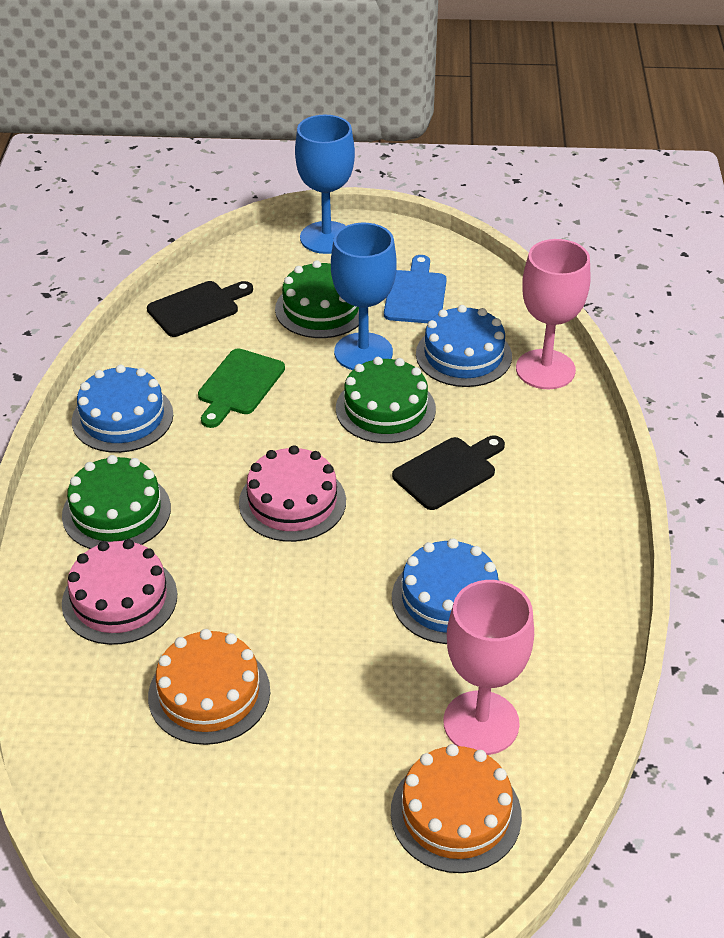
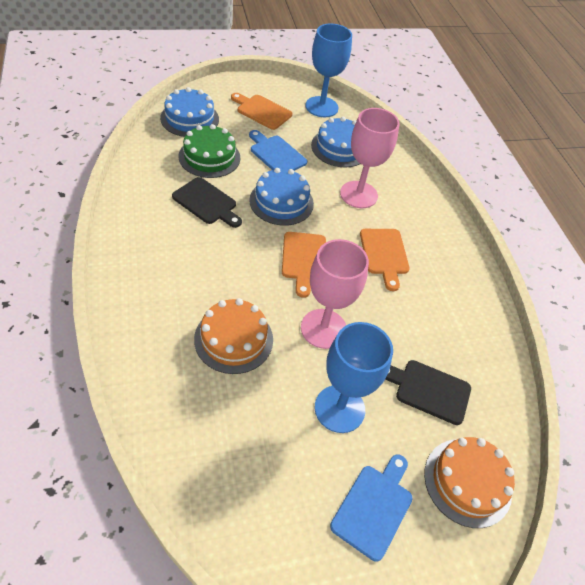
blue cutting board: 1 -> 2
green cake: 3 -> 1
green cutting board: 1 -> 0
orange cutting board: 0 -> 3
pink cake: 2 -> 0

